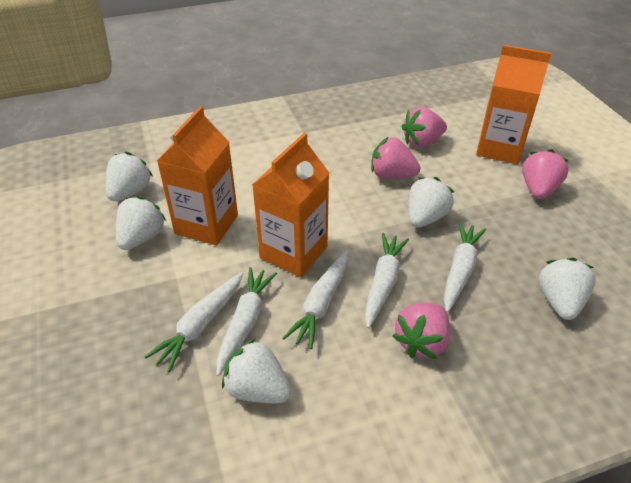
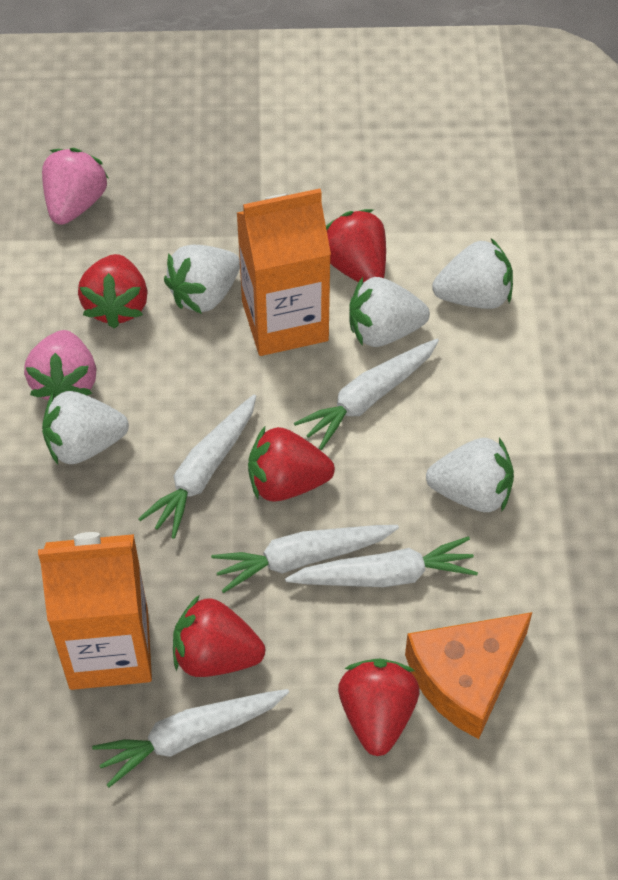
orange carton: 3 -> 2
orange cheese: 0 -> 1
pink strawberry: 4 -> 2
red strawberry: 0 -> 5

